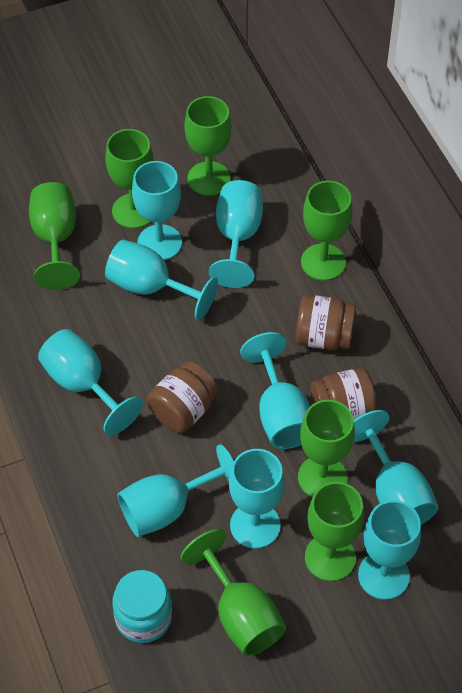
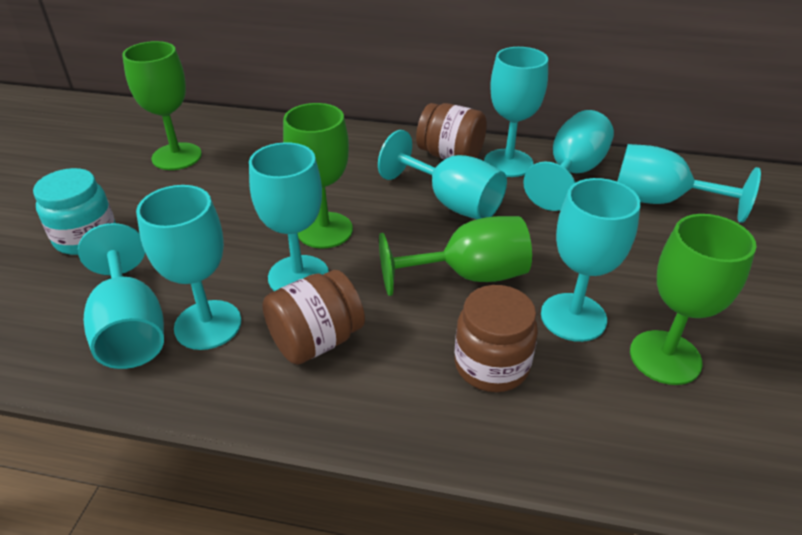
green goblet: 7 -> 4
turquoise goblet: 9 -> 8

